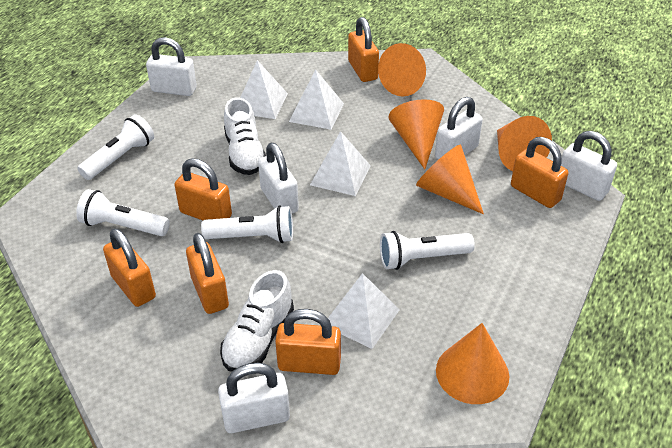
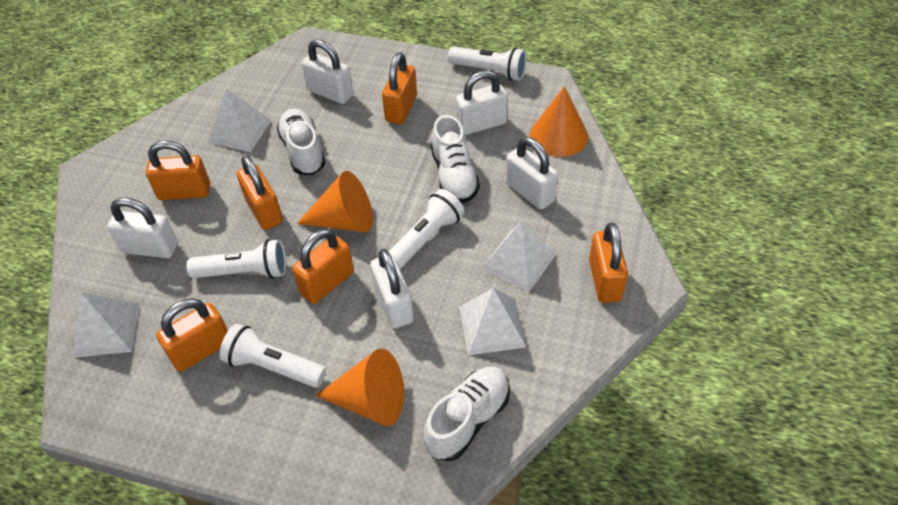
orange cone: 5 -> 3
white shoe: 2 -> 3

